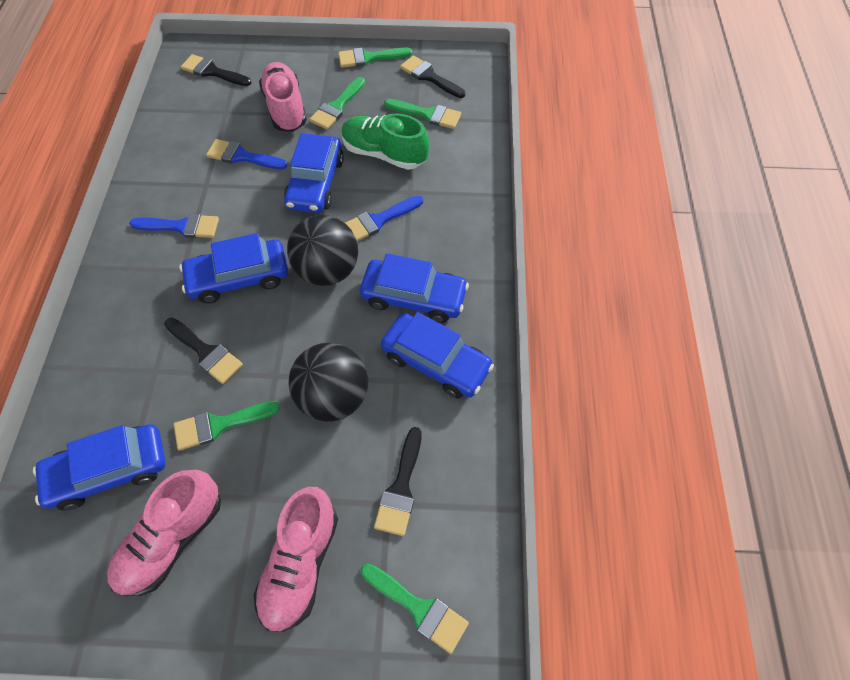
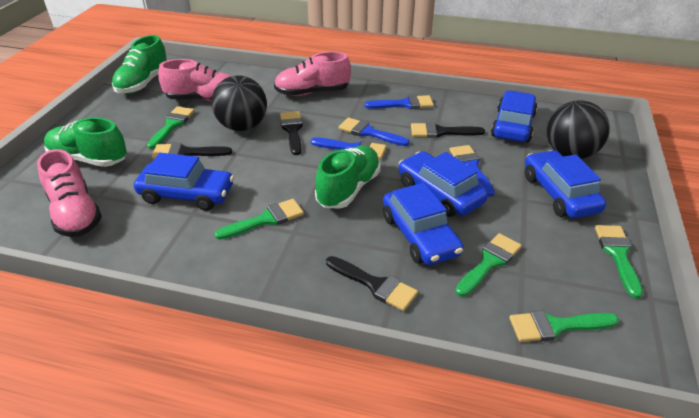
blue brush: 3 -> 4
green shoe: 1 -> 3

